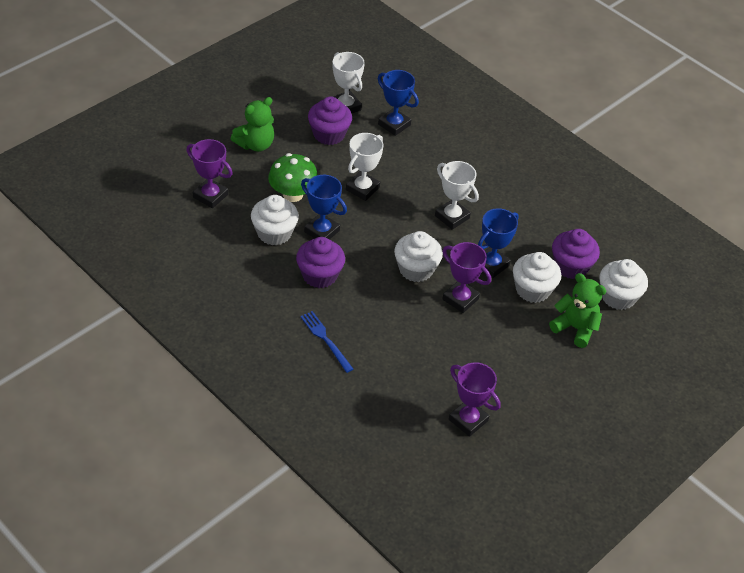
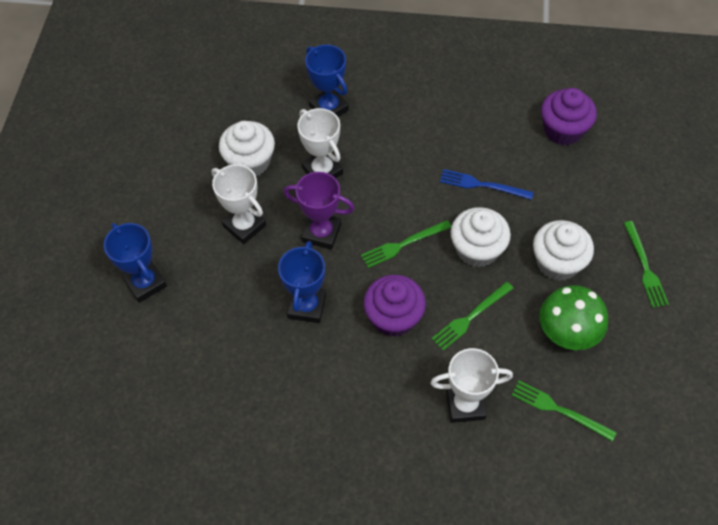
green fork: 0 -> 4
green teddy bear: 2 -> 0
purple cupcake: 3 -> 2
purple trophy: 3 -> 1
white cupcake: 4 -> 3

